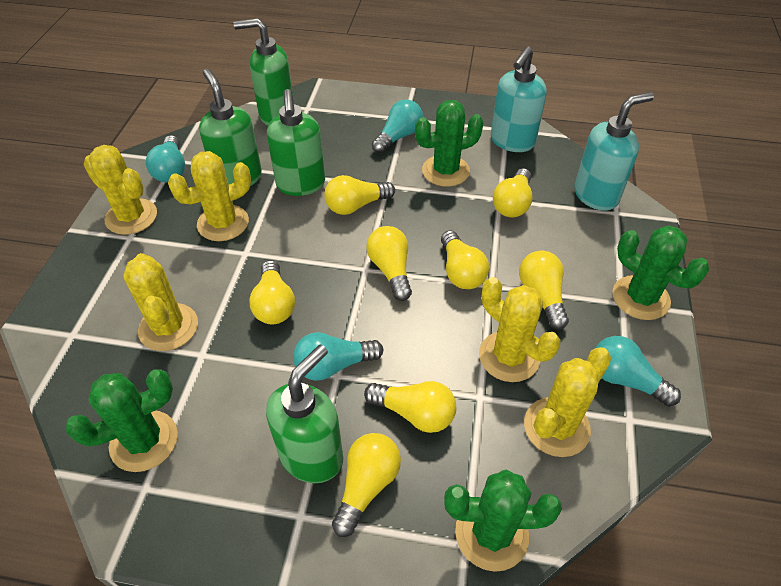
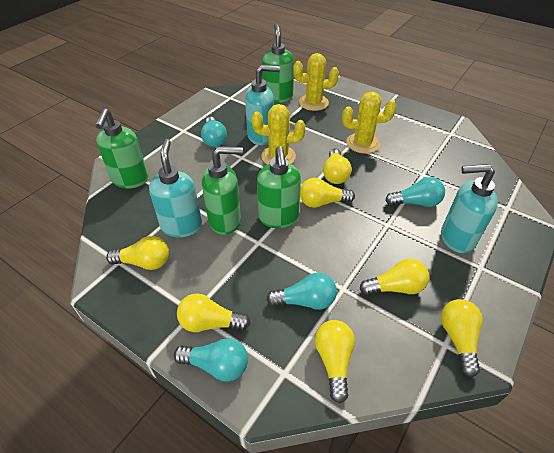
green cactus: 4 -> 0
turquoise soap dispenser: 2 -> 3
yellow cactus: 5 -> 3
yellow light bulb: 8 -> 7

